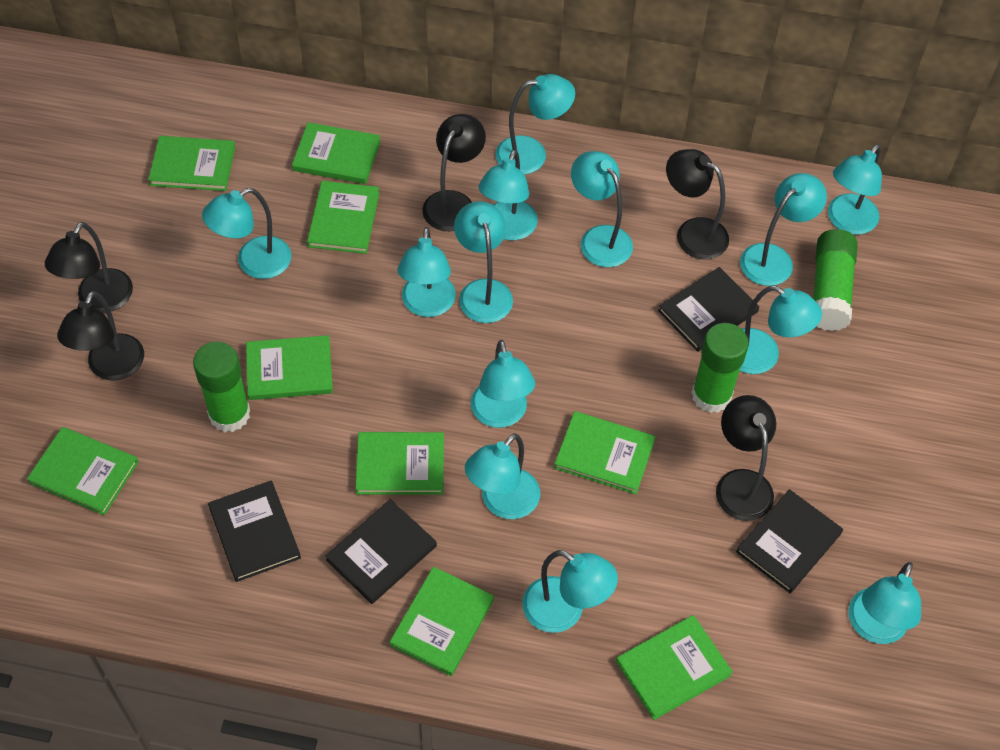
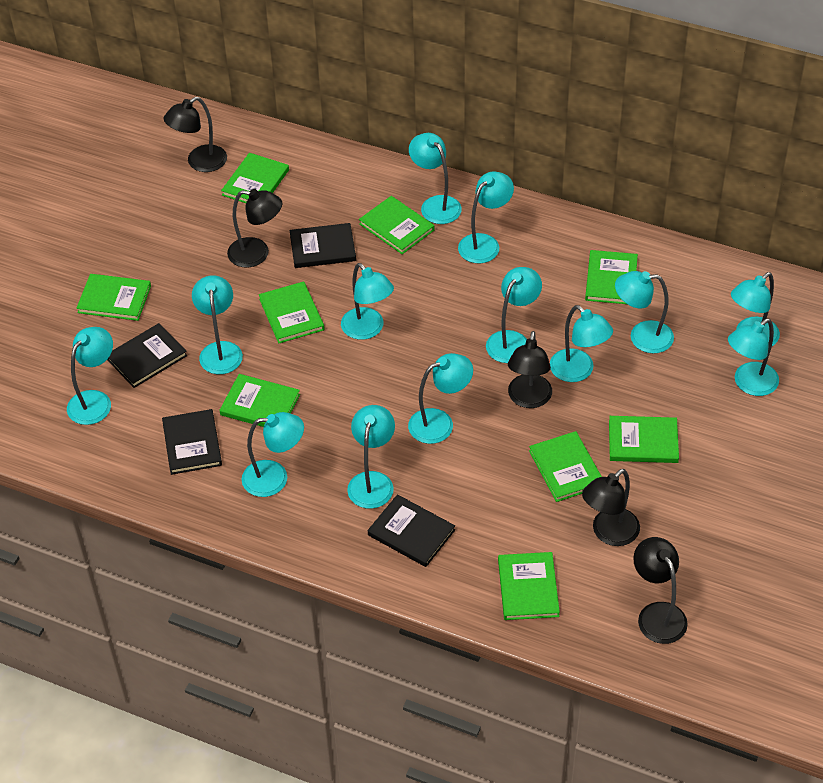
green glue stick: 3 -> 0

